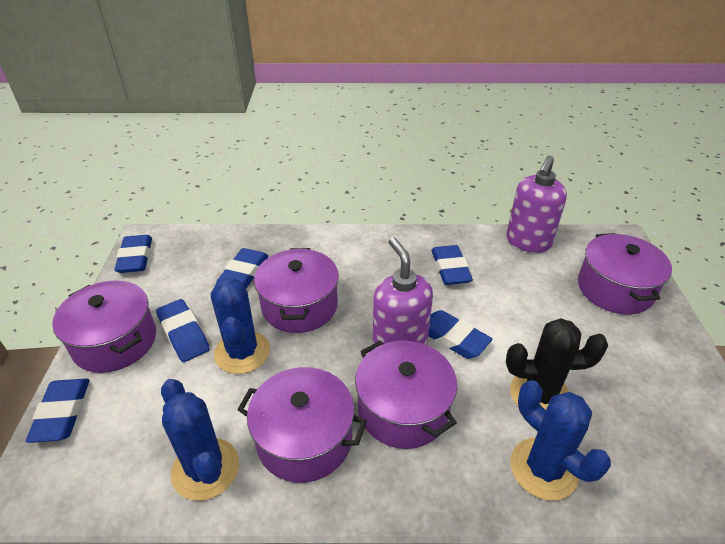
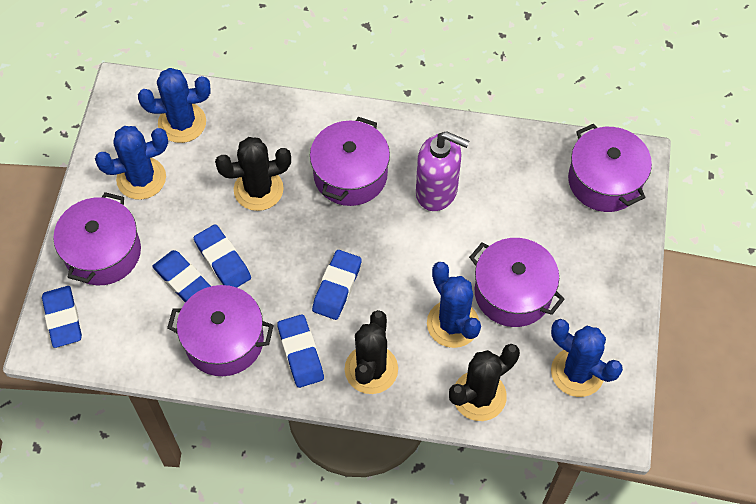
black cactus: 1 -> 3
blue cactus: 3 -> 4
blue eraser: 6 -> 5
purple soap dispenser: 2 -> 1

